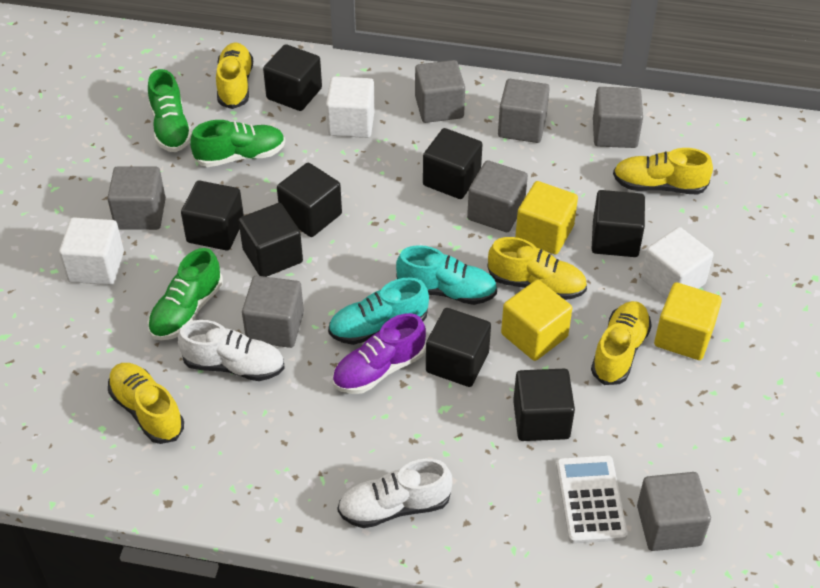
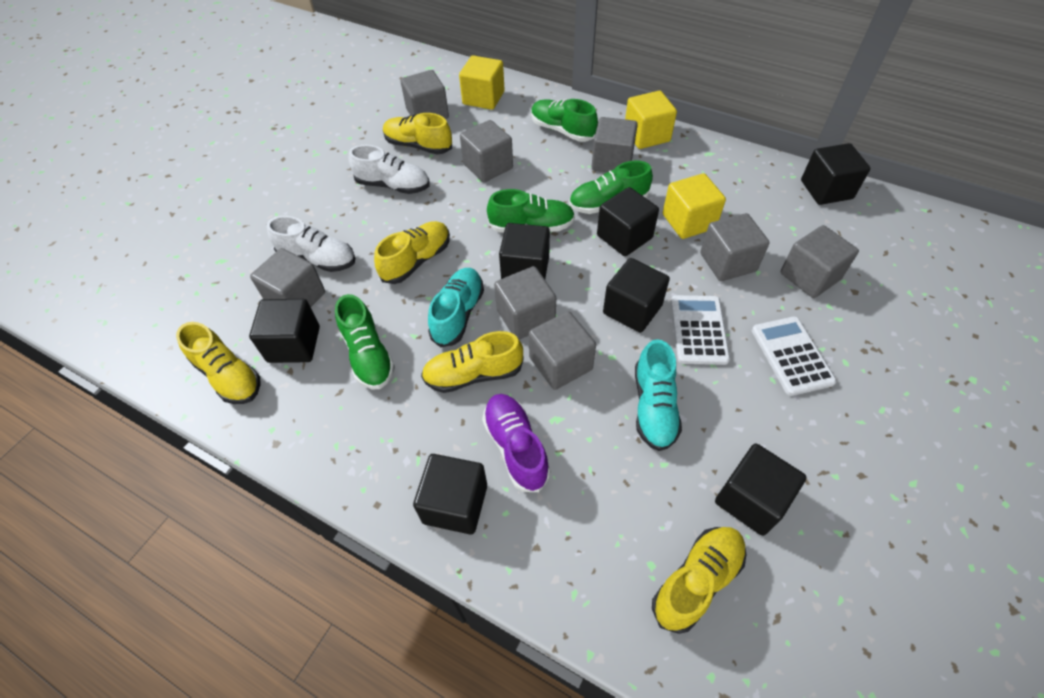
black cube: 8 -> 7
green shoe: 3 -> 4
grey cube: 7 -> 8
white calculator: 1 -> 2
white cube: 3 -> 0

